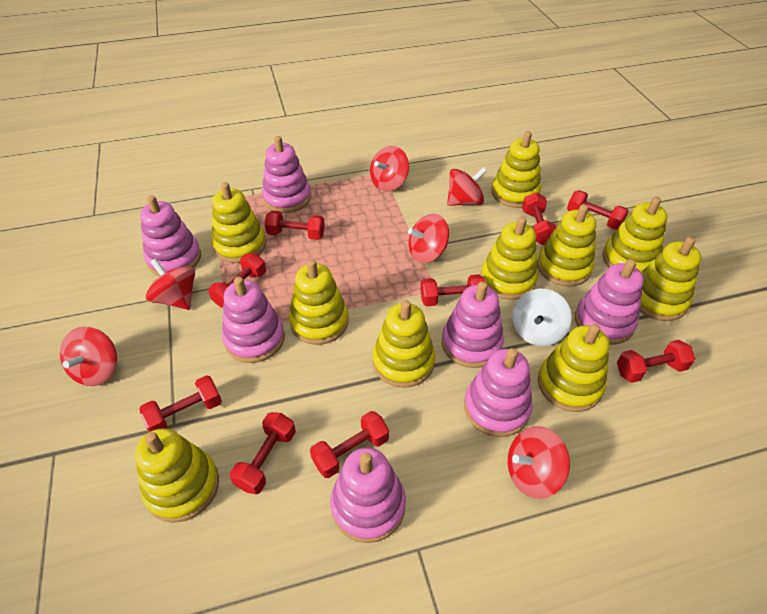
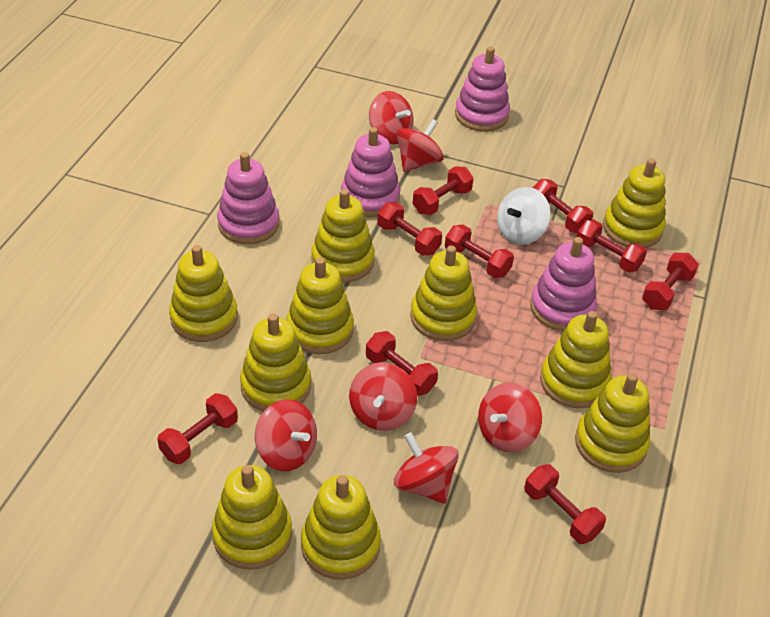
pink stacking toy: 7 -> 4

